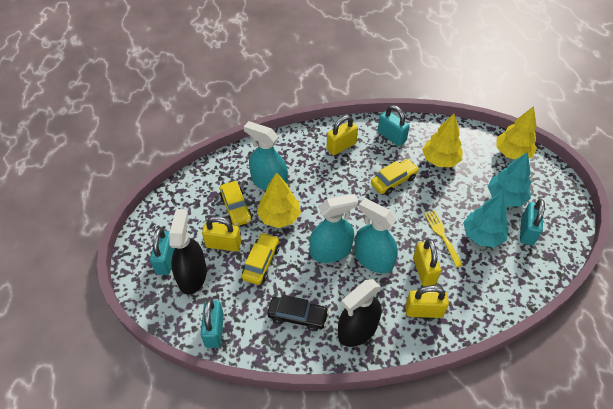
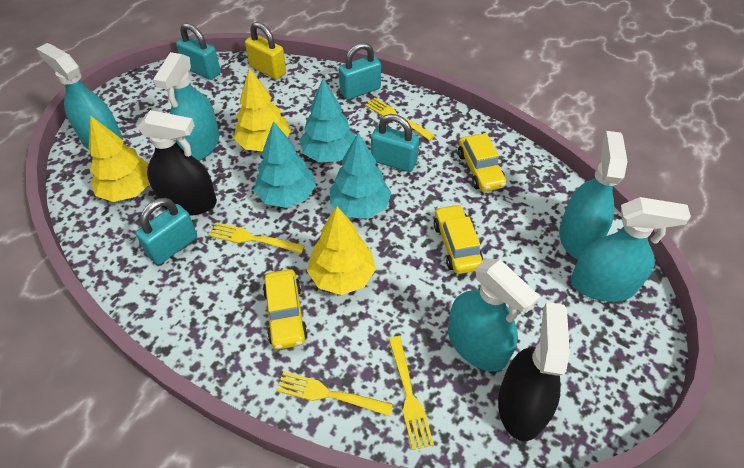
black car: 1 -> 0
turquoise spray bottle: 3 -> 5
turquoise tree: 2 -> 3
yellow fork: 1 -> 4
yellow padlock: 4 -> 1

